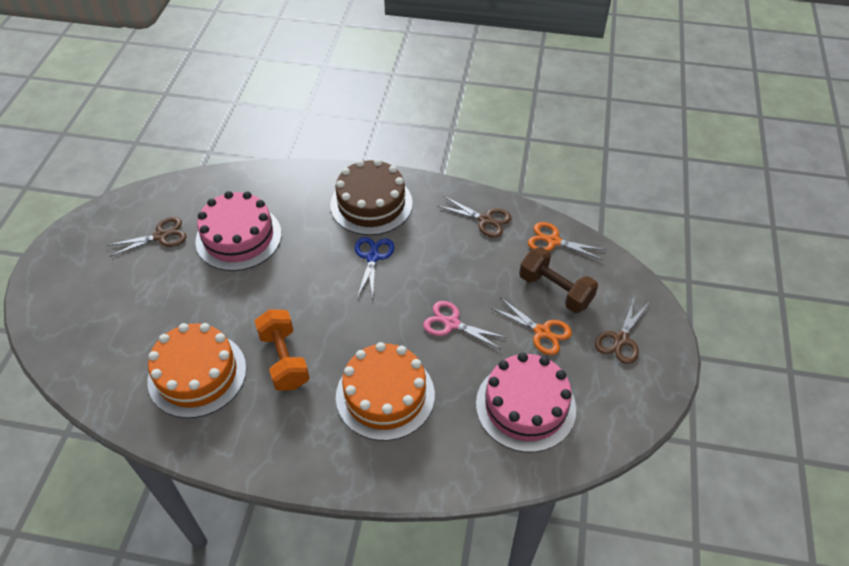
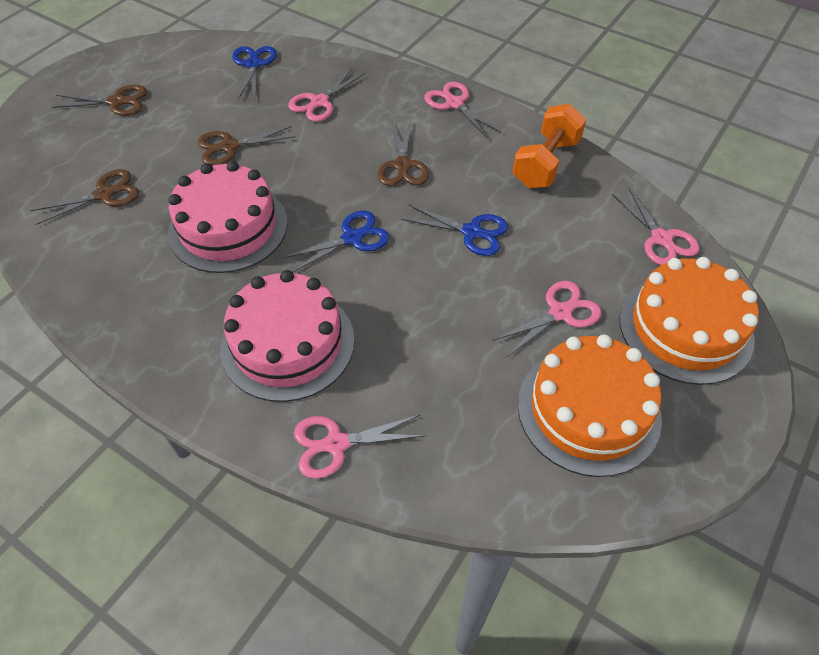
blue scissors: 1 -> 3
brown cake: 1 -> 0
brown dumbbell: 1 -> 0
brown scissors: 3 -> 4
orange scissors: 2 -> 0
pink scissors: 1 -> 5

